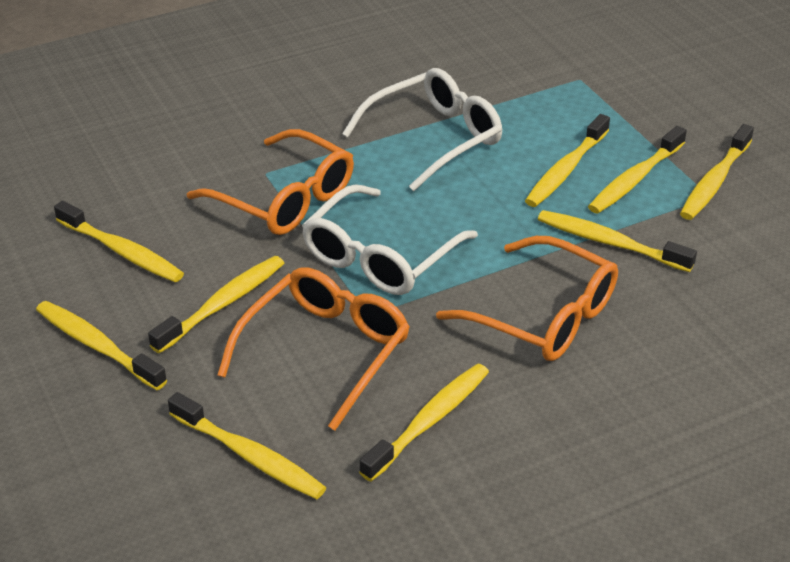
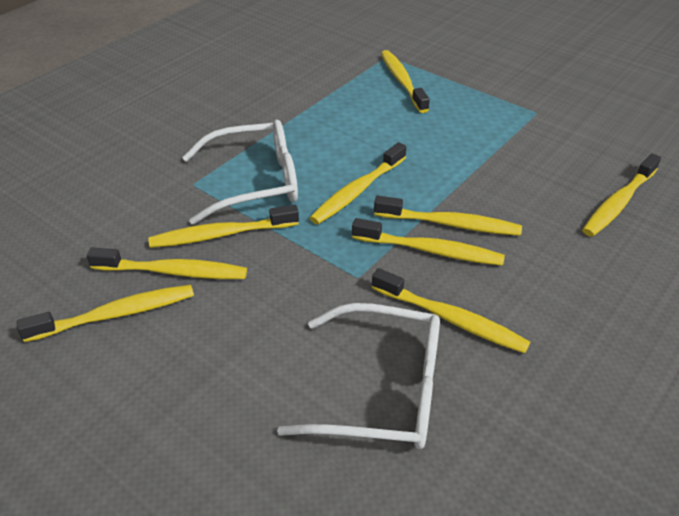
orange glasses: 3 -> 0

